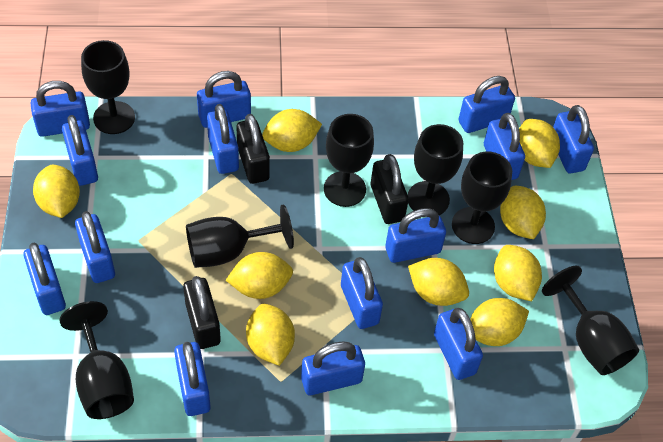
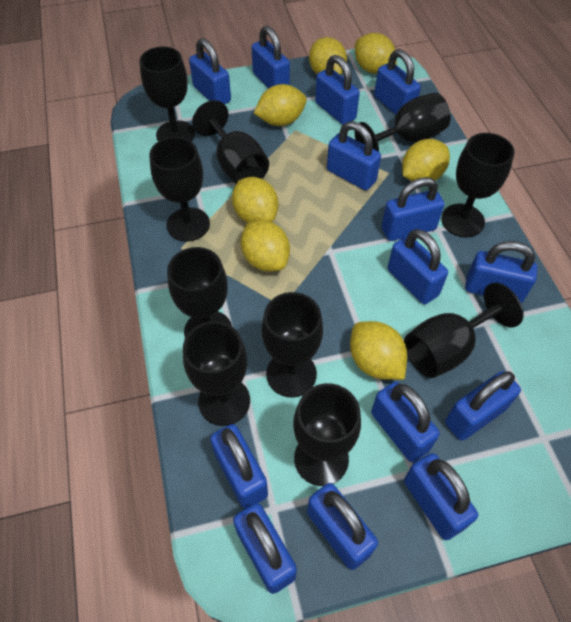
black goblet: 7 -> 10
black padlock: 3 -> 0
yellow lemon: 9 -> 7

